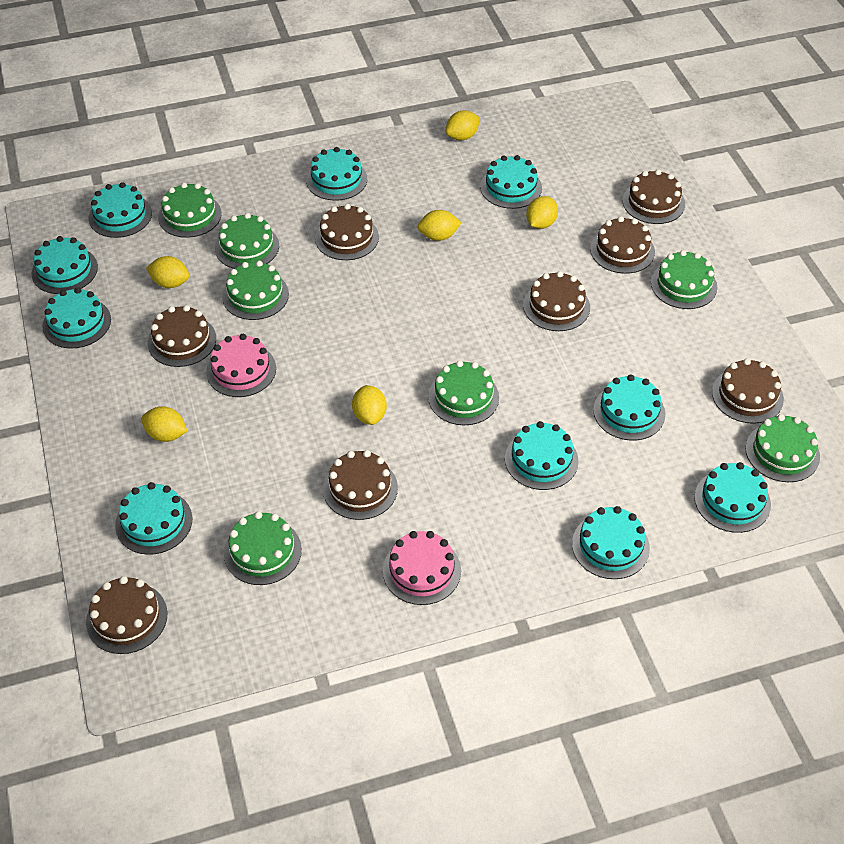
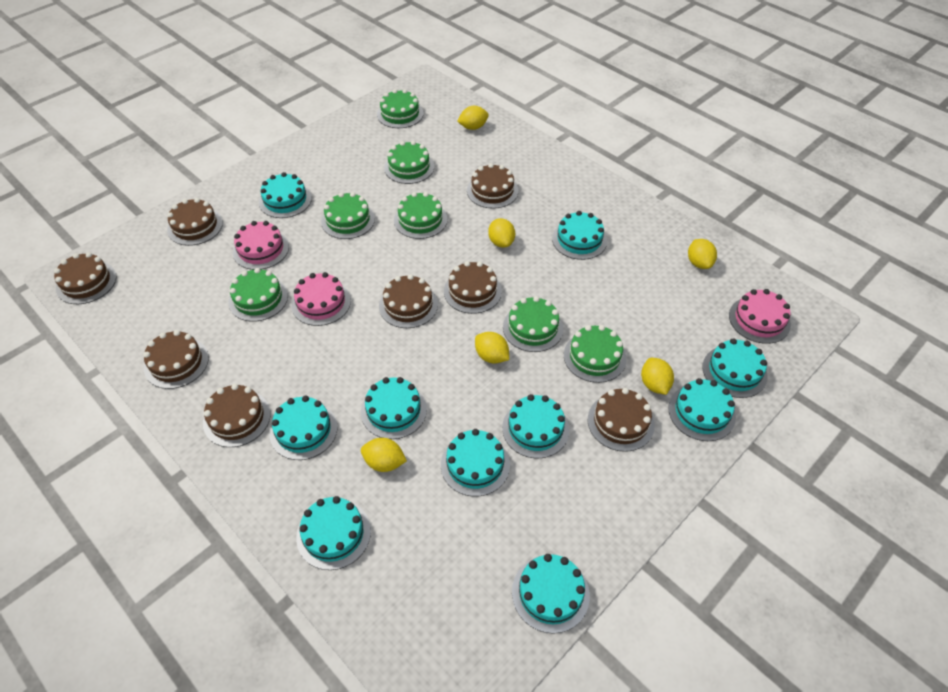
pink cake: 2 -> 3

